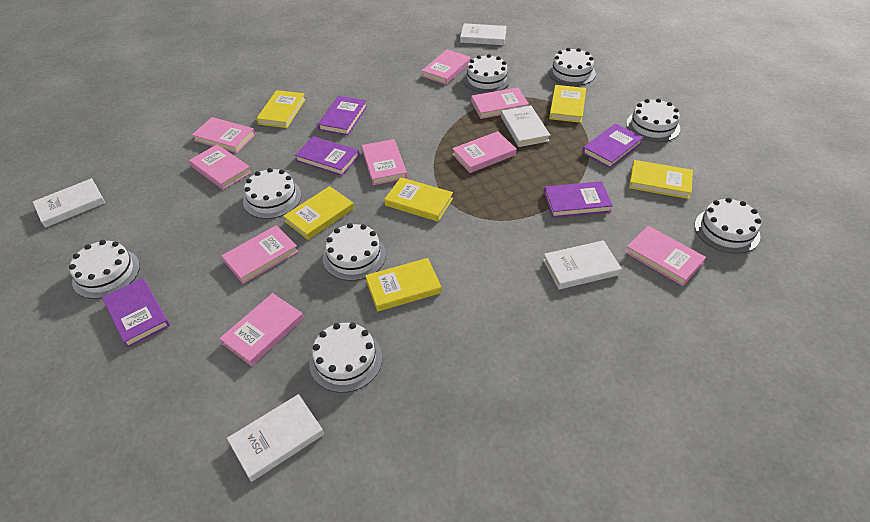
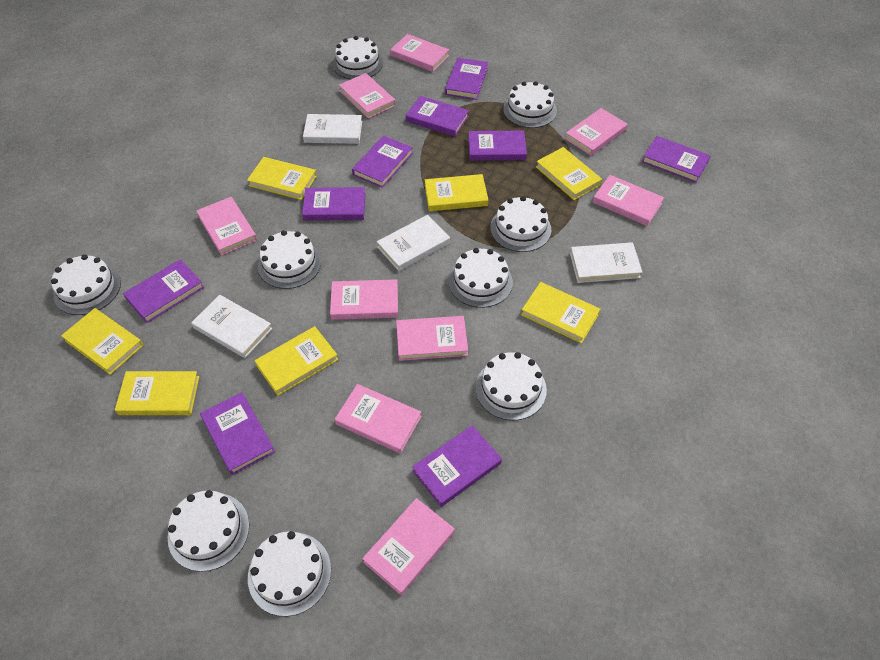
purple book: 5 -> 9
white book: 5 -> 4
white cake: 8 -> 9
yellow book: 6 -> 7

